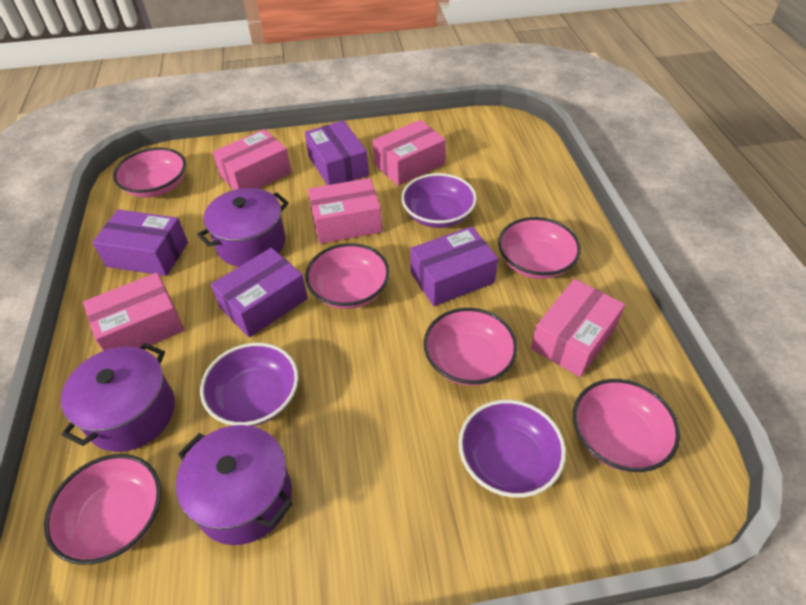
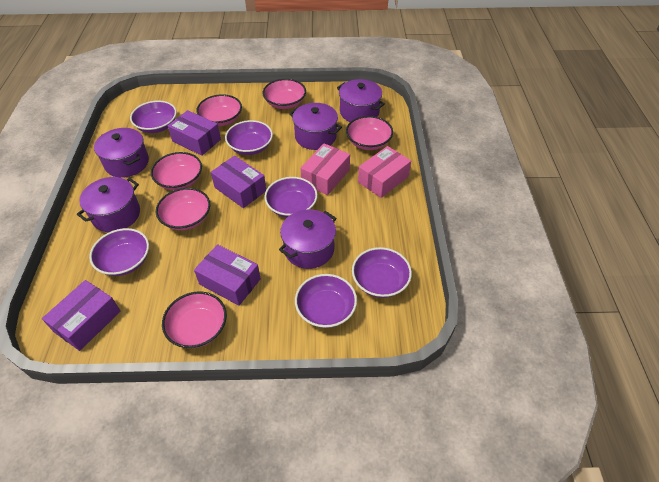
pink box: 5 -> 2
purple bowl: 3 -> 6
purple pot: 3 -> 5

